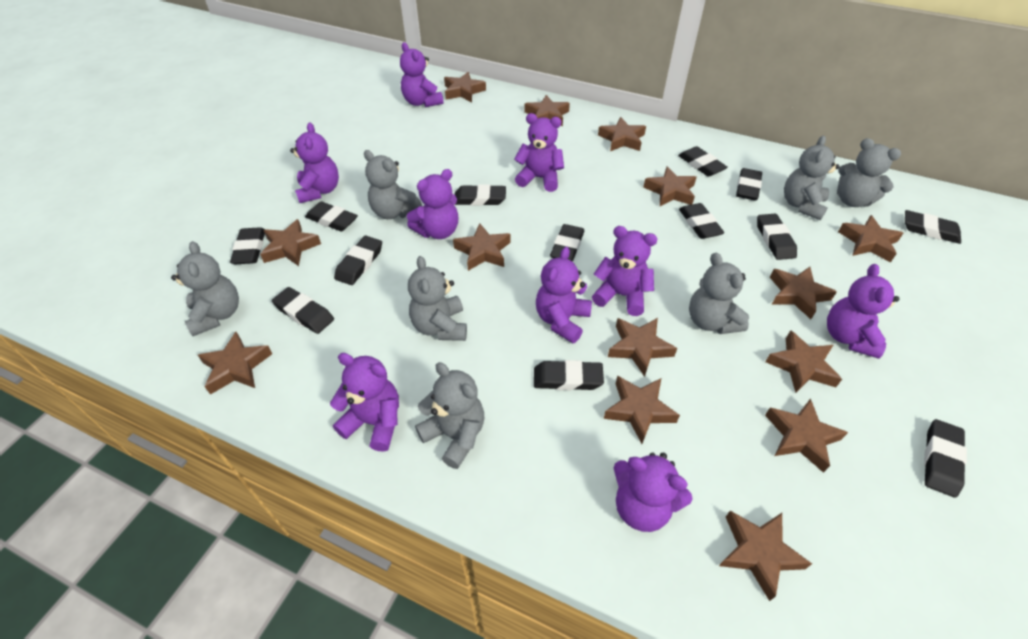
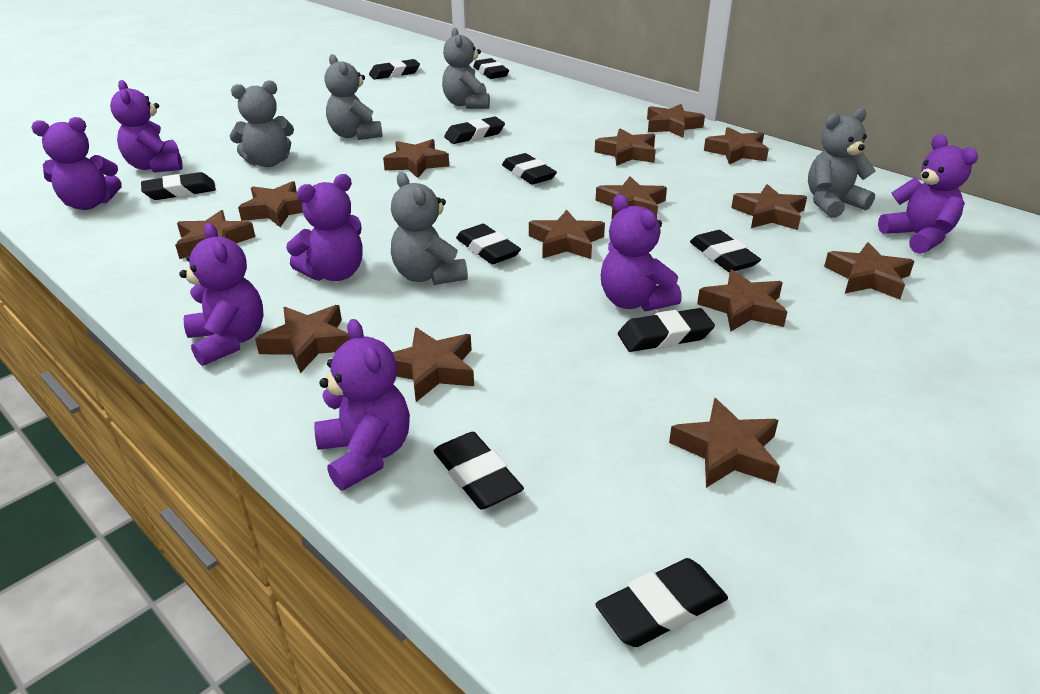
black eraser: 13 -> 10
grey teddy bear: 7 -> 5
purple teddy bear: 9 -> 7

